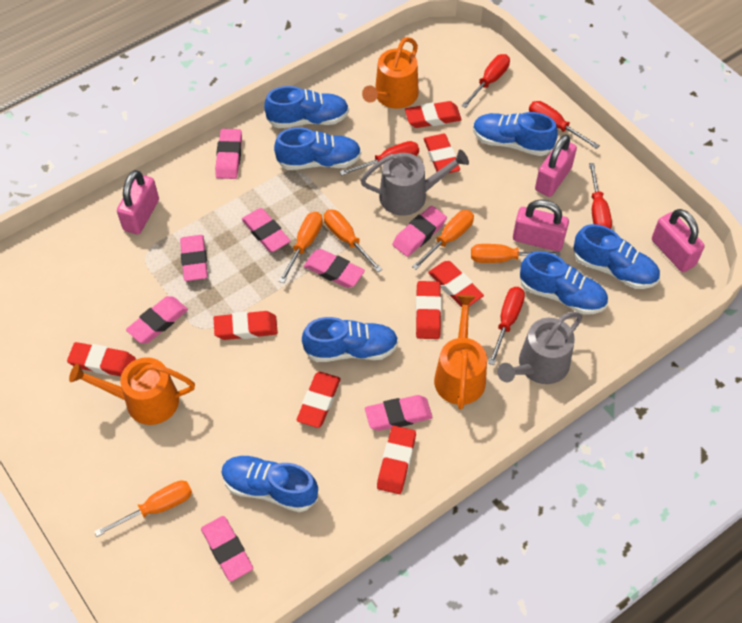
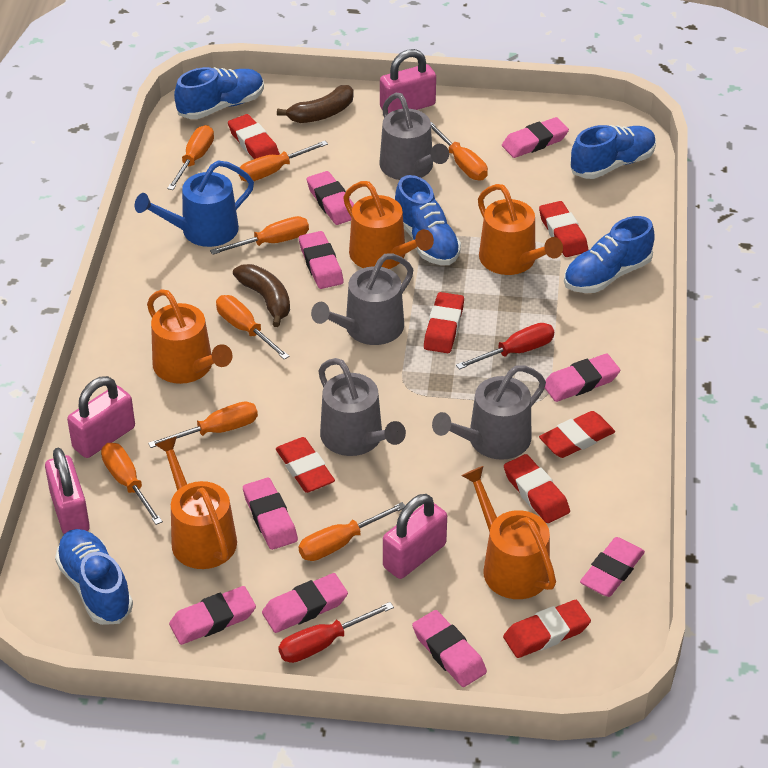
blue shoe: 7 -> 5
blue watering can: 0 -> 1
brown banana: 0 -> 2
grey watering can: 2 -> 4
orange screwdriver: 5 -> 8
orange watering can: 3 -> 5
pink eraser: 8 -> 9
red eraser: 8 -> 7
red screwdriver: 5 -> 2

